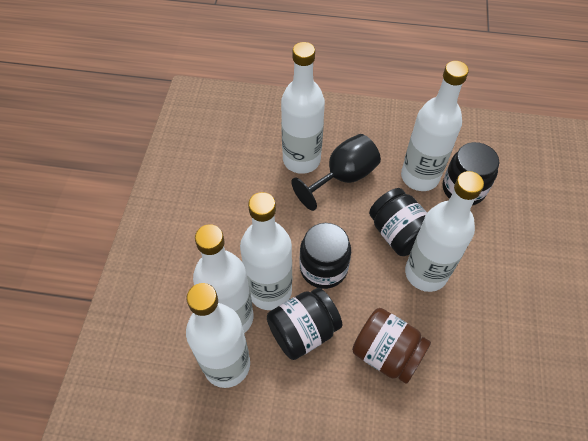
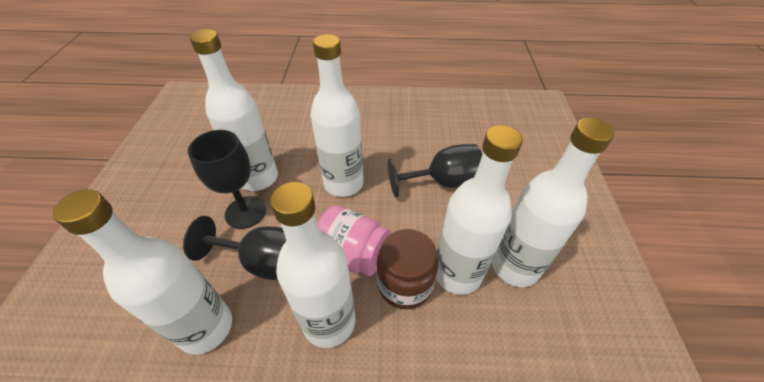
black goblet: 1 -> 3
black jar: 4 -> 0
pink jar: 0 -> 1

